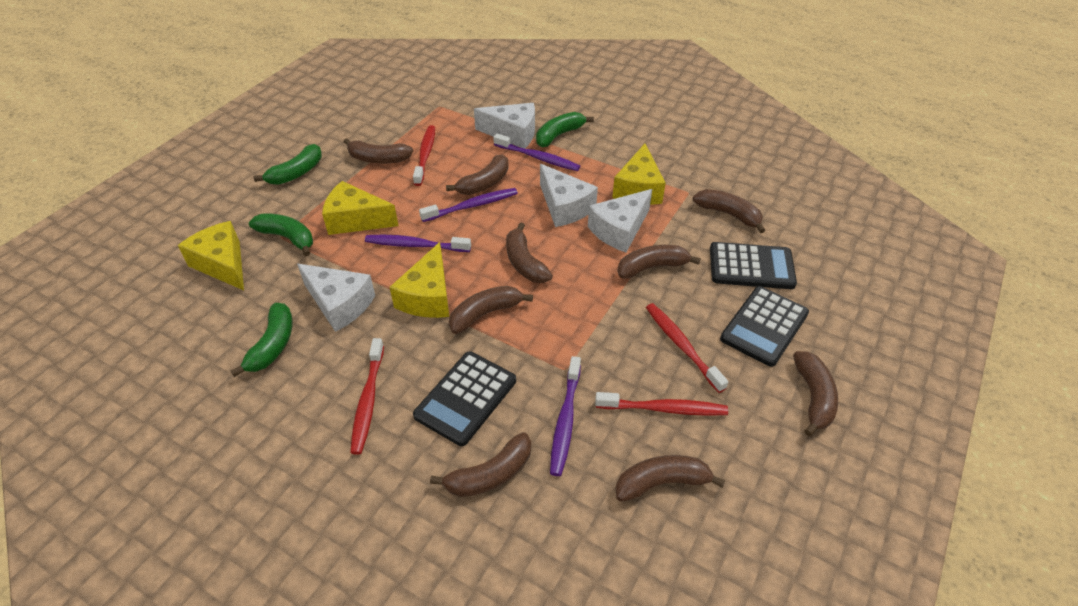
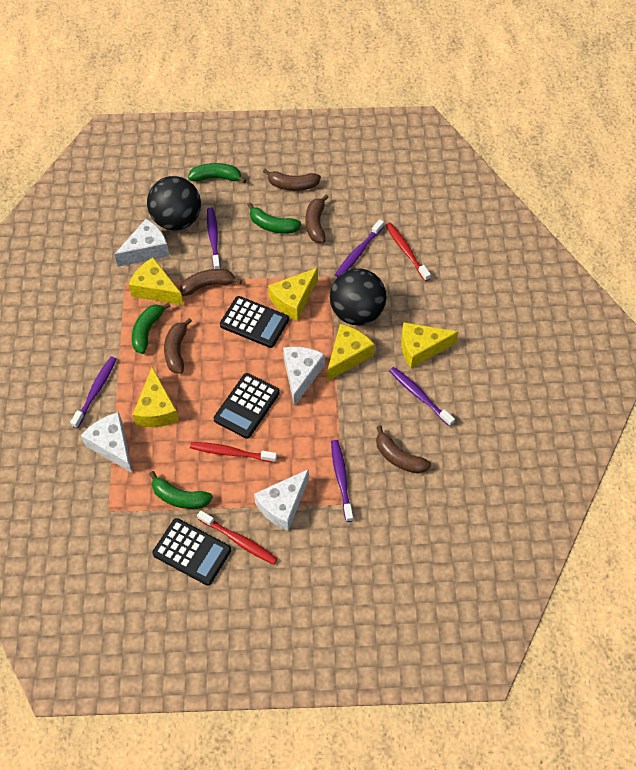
black ball: 0 -> 2
brown banana: 9 -> 5
purple toothbrush: 4 -> 5
red toothbrush: 4 -> 3
yellow cheese: 4 -> 5

